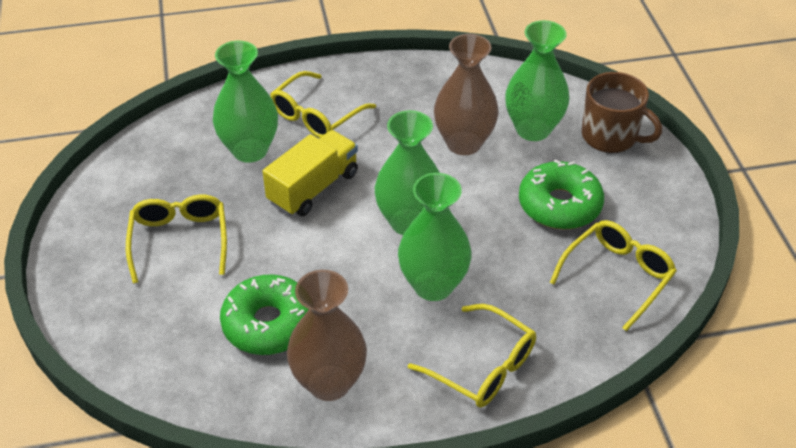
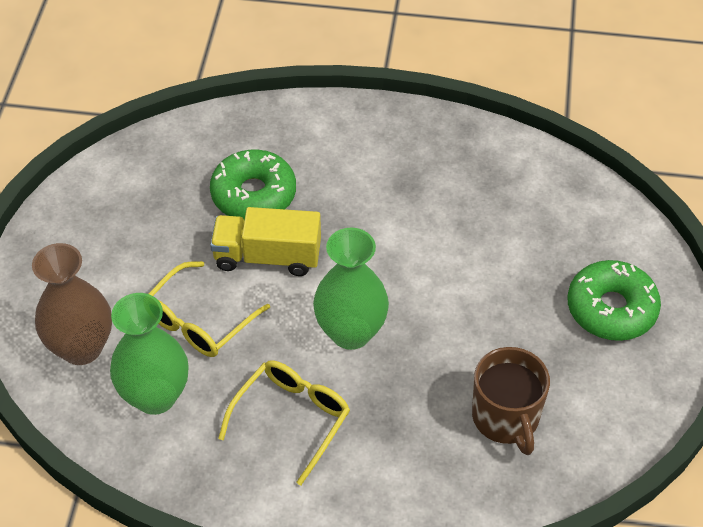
brown vase: 2 -> 1
green vase: 4 -> 2
yellow glasses: 4 -> 2

